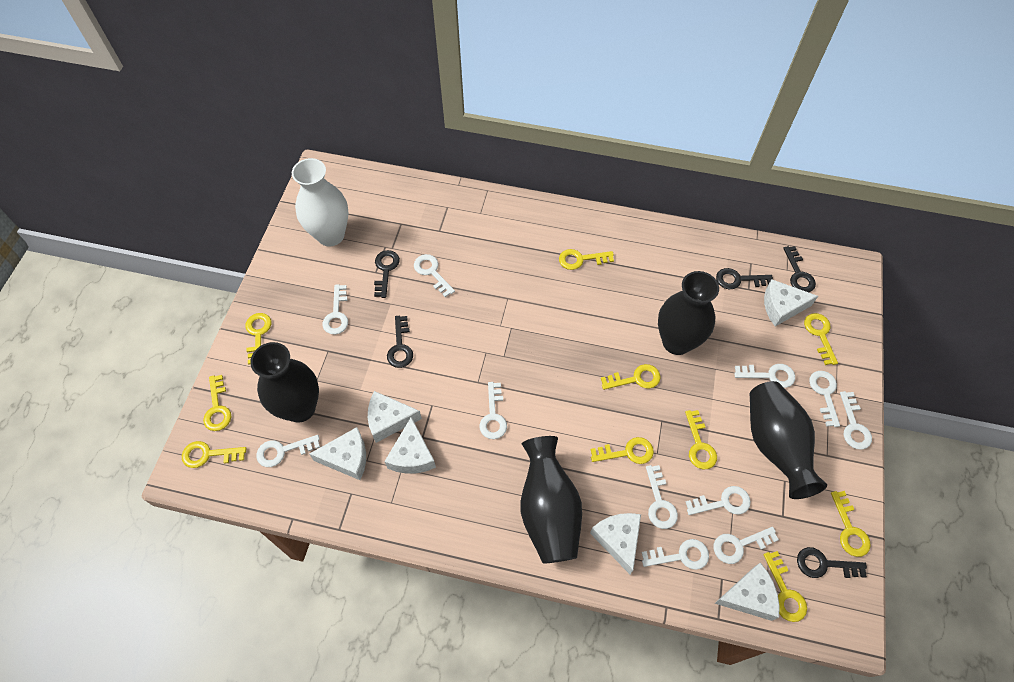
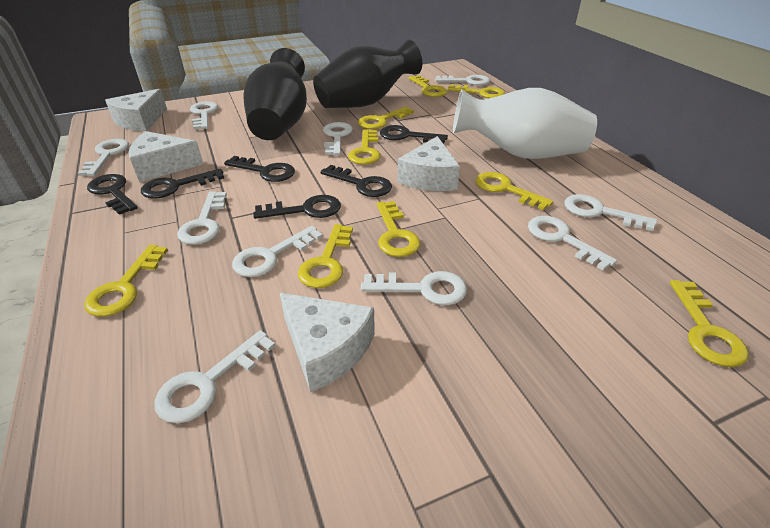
black key: 5 -> 6
black vase: 4 -> 2
white cheese: 6 -> 4
white key: 11 -> 10
yellow key: 10 -> 9

